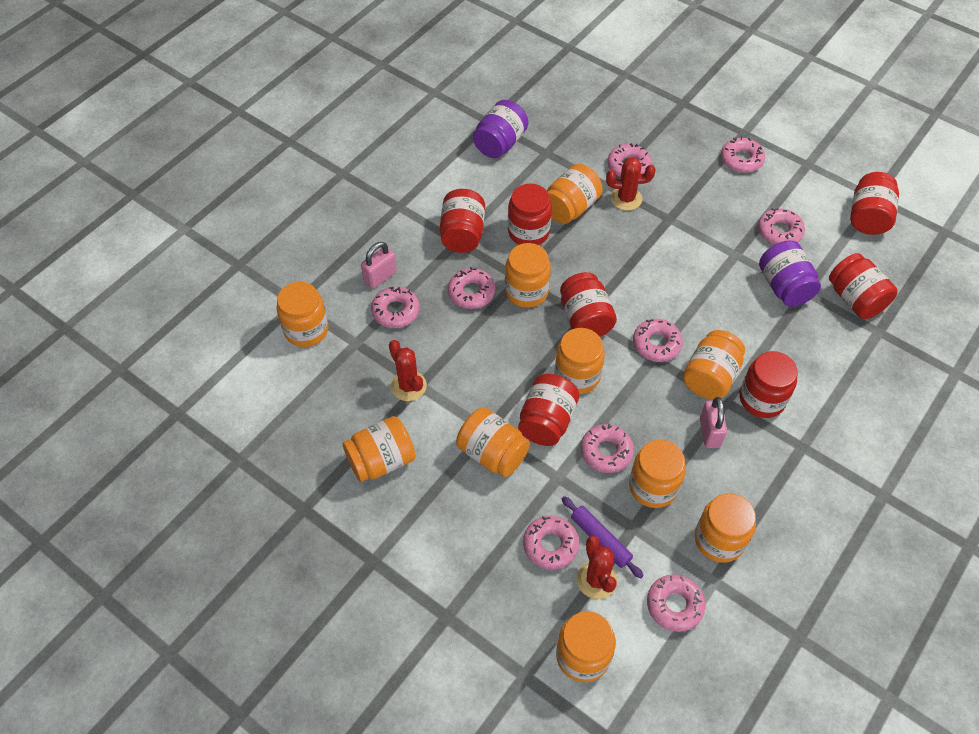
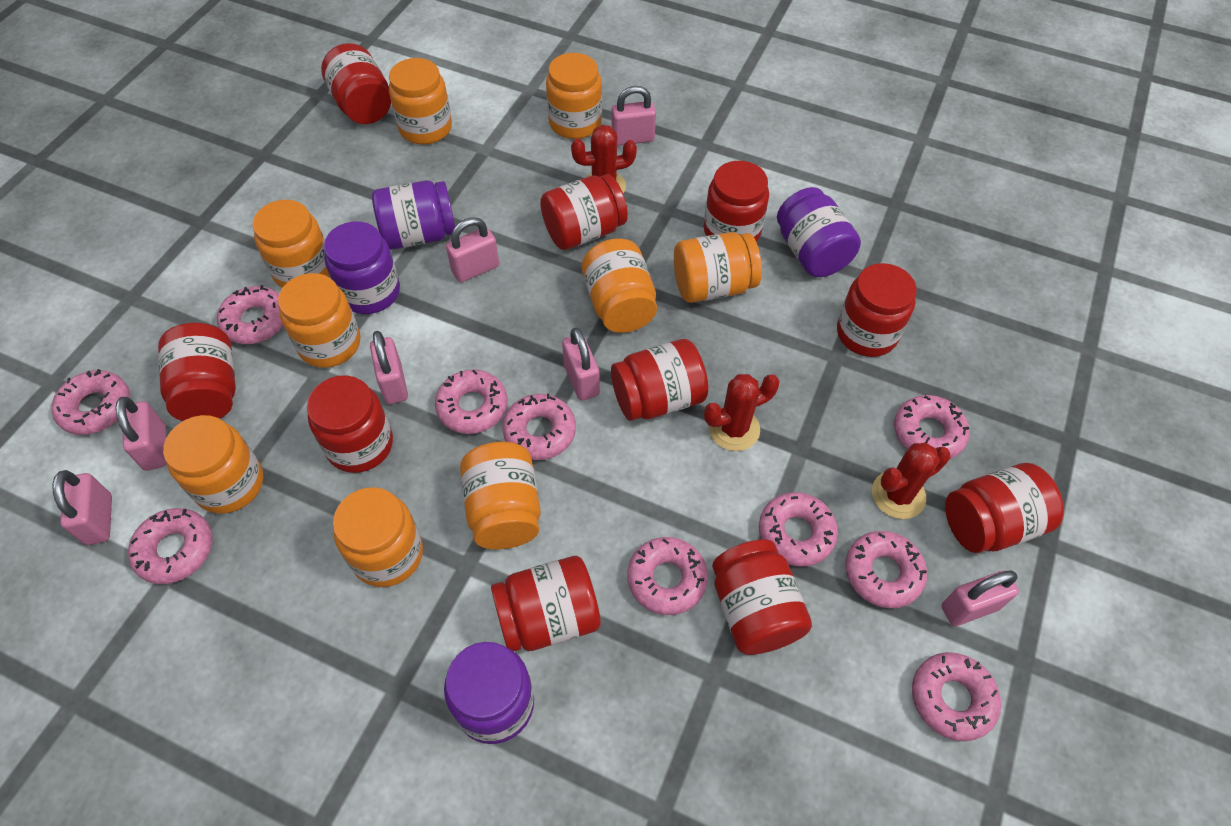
orange jar: 10 -> 9
pink donut: 9 -> 10
pink padlock: 2 -> 7
purple jar: 2 -> 4
purple rolling pin: 1 -> 0
red jar: 7 -> 10

